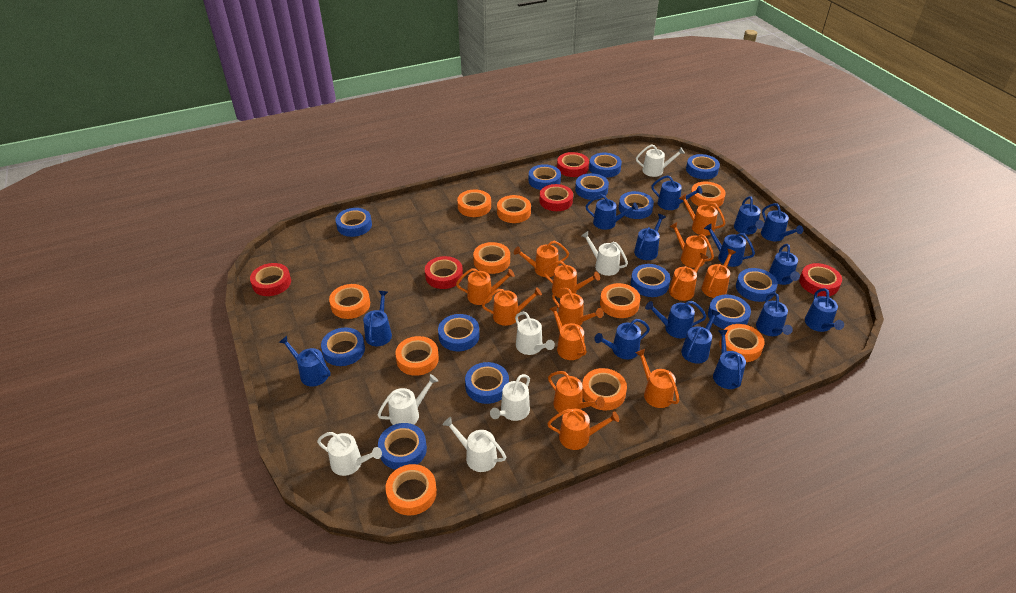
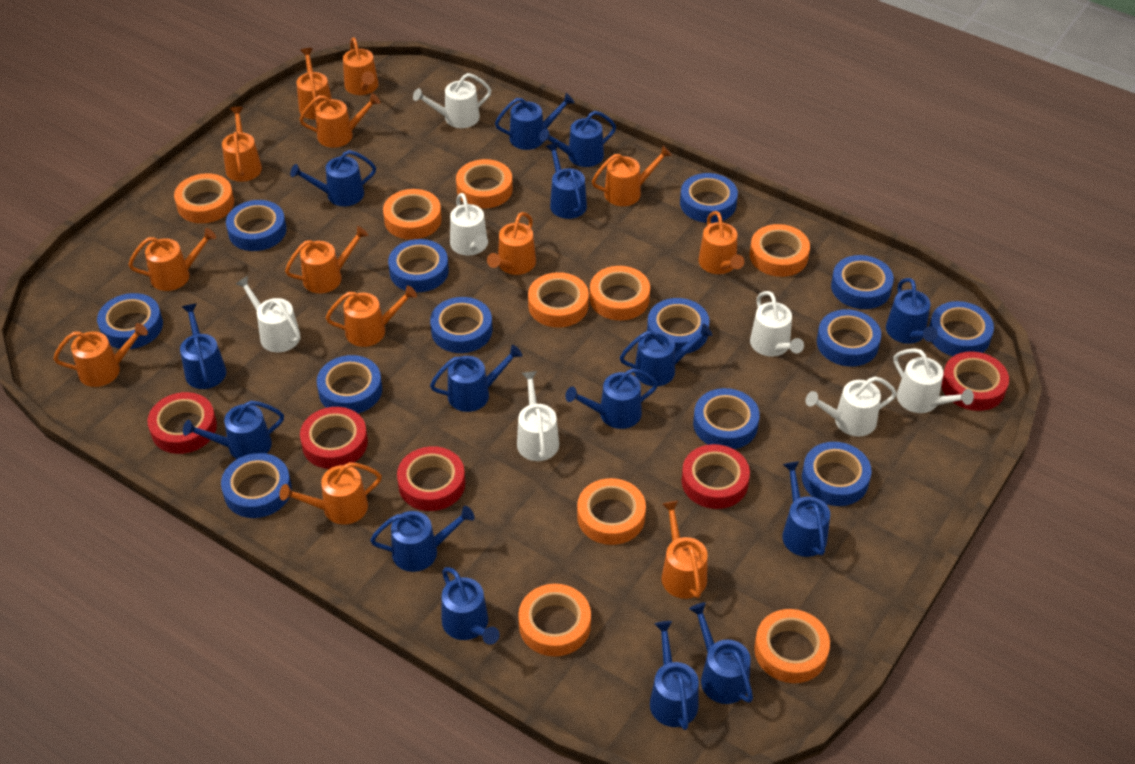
orange tape: 10 -> 9

